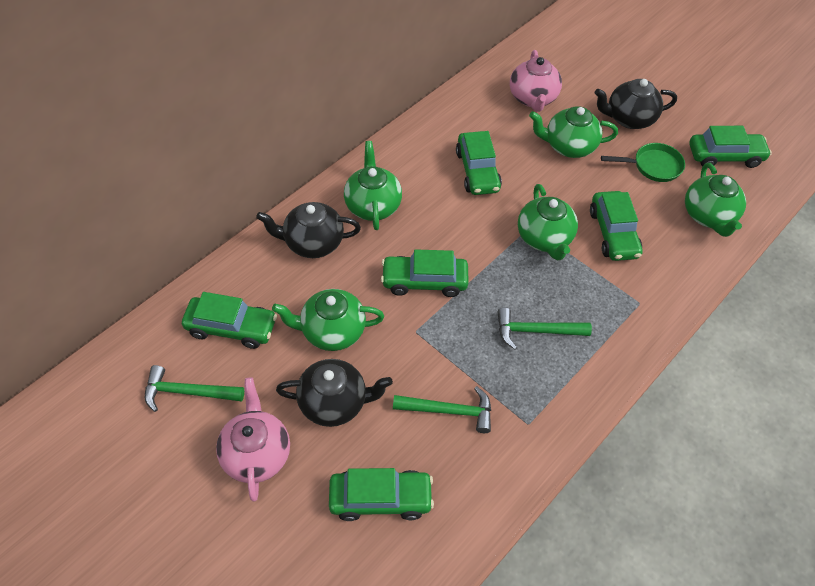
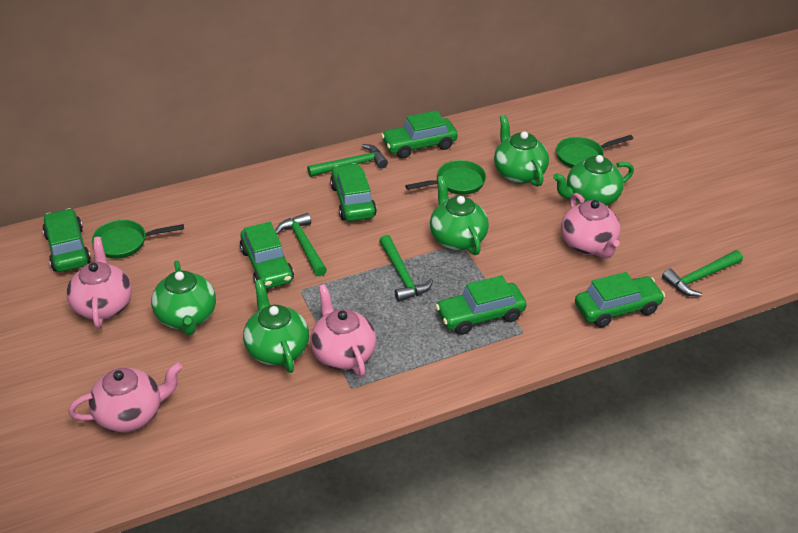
black teapot: 3 -> 0
green hammer: 3 -> 4
green pan: 1 -> 3
pink teapot: 2 -> 4

